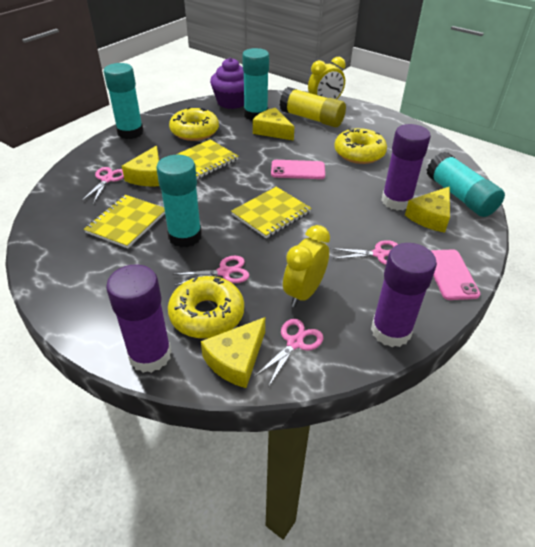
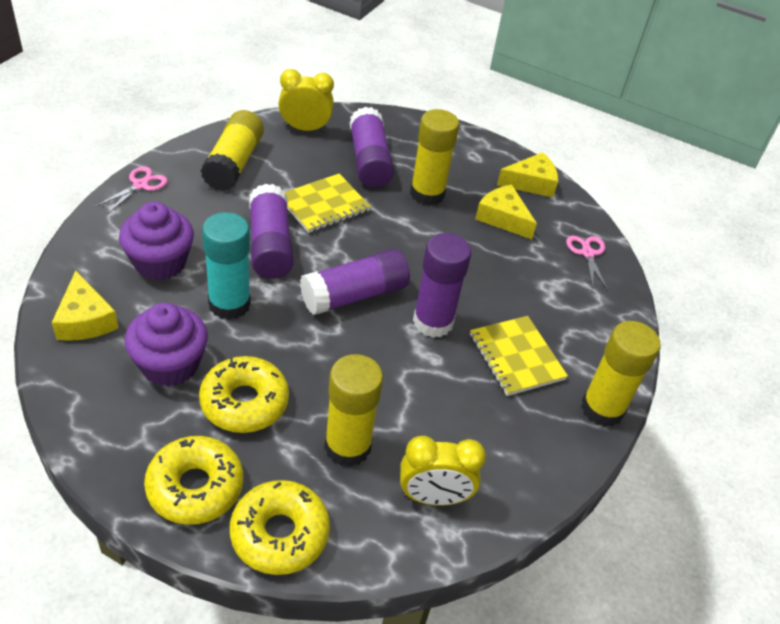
pink phone: 2 -> 0
pink scissors: 4 -> 2
purple cupcake: 1 -> 2
purple glue stick: 3 -> 4
turquoise glue stick: 4 -> 1
yellow cheese: 4 -> 3
yellow glue stick: 1 -> 4
yellow notebook: 3 -> 2

